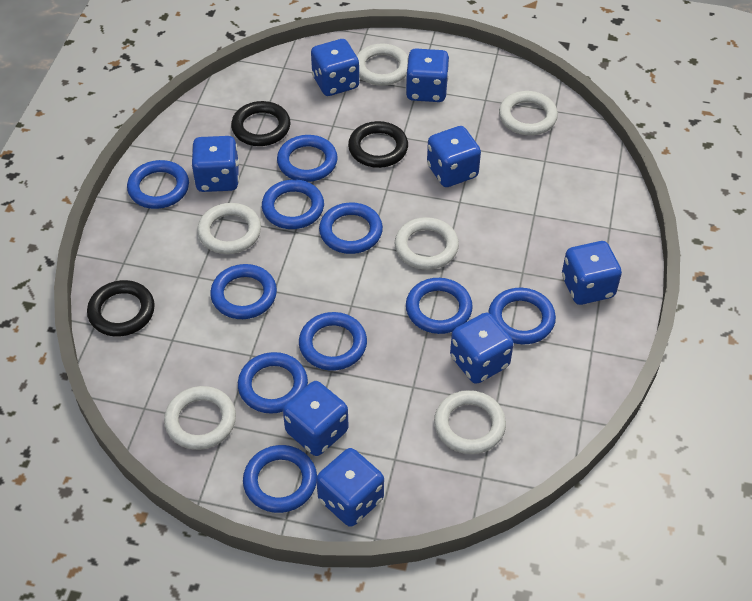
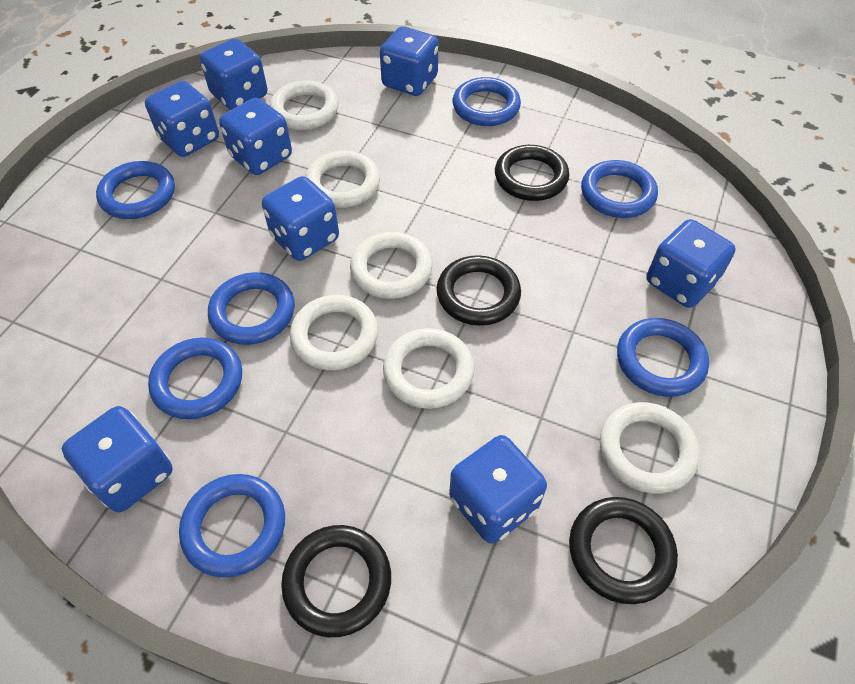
black ring: 3 -> 4
blue ring: 10 -> 7

